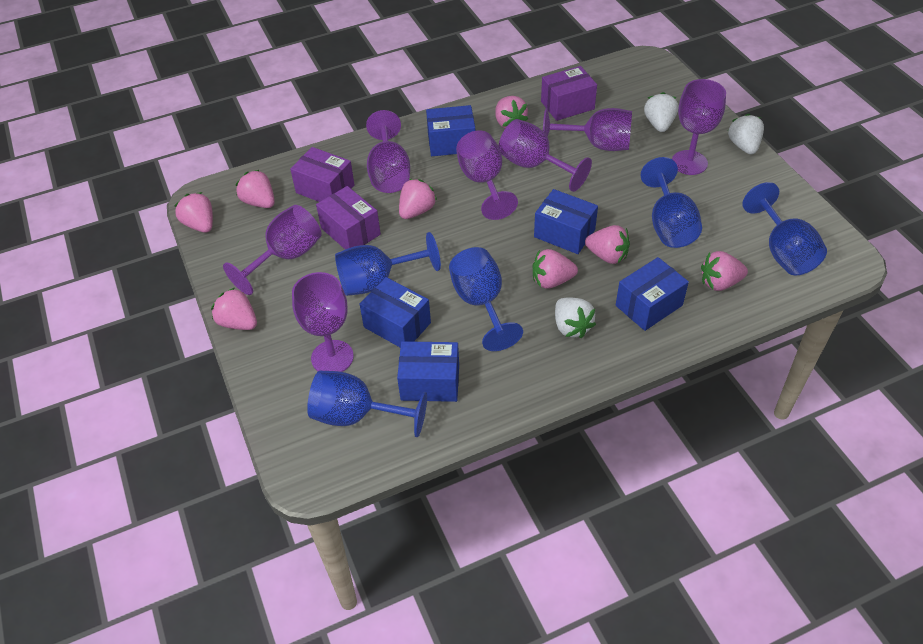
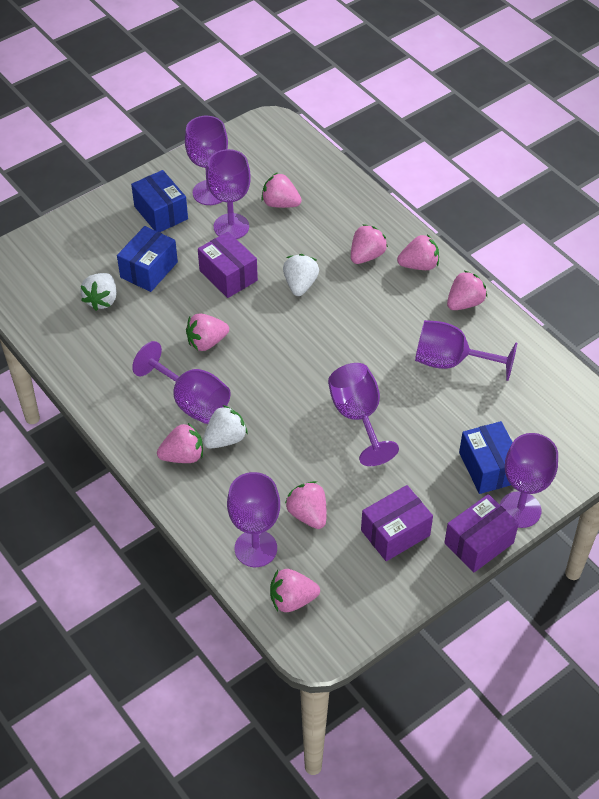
blue box: 5 -> 3
blue goblet: 5 -> 0

